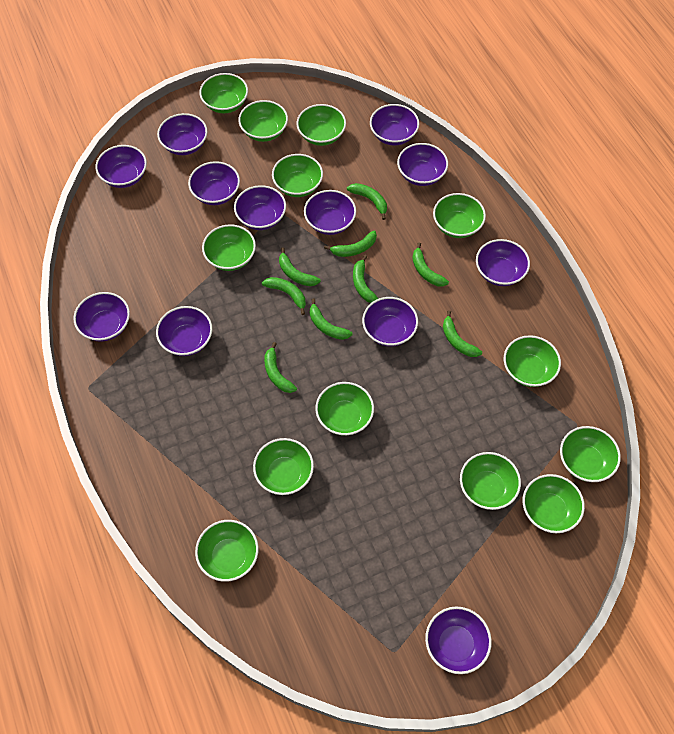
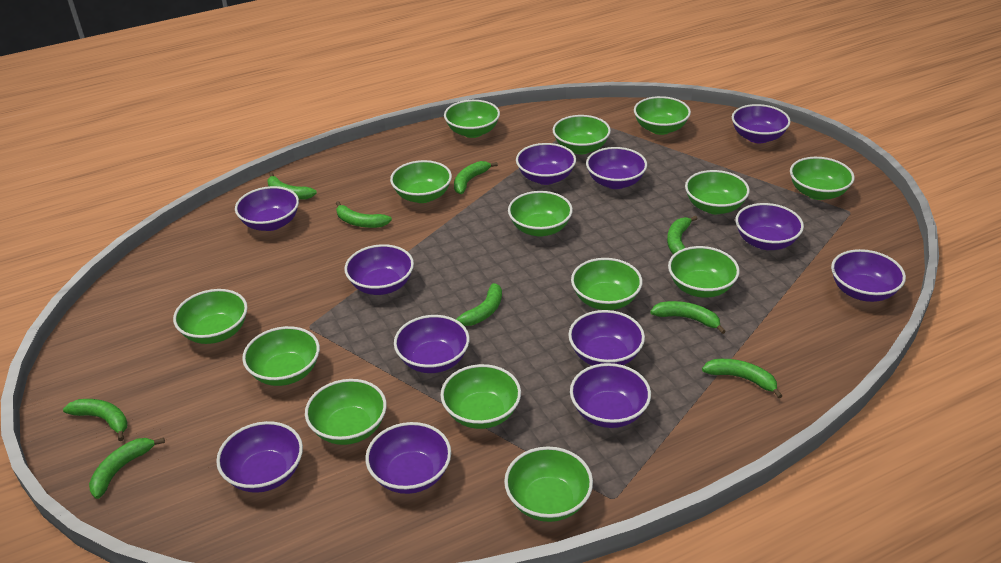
green bowl: 13 -> 14

